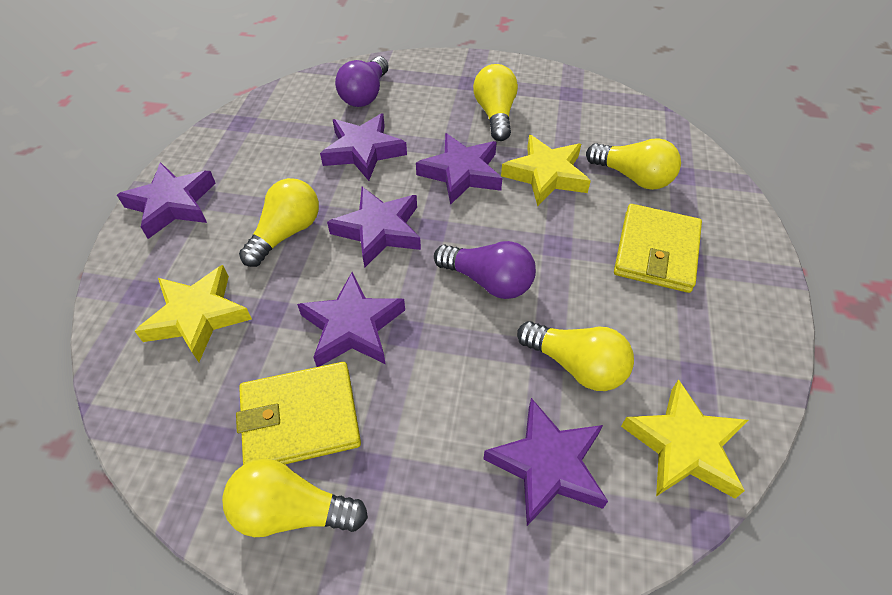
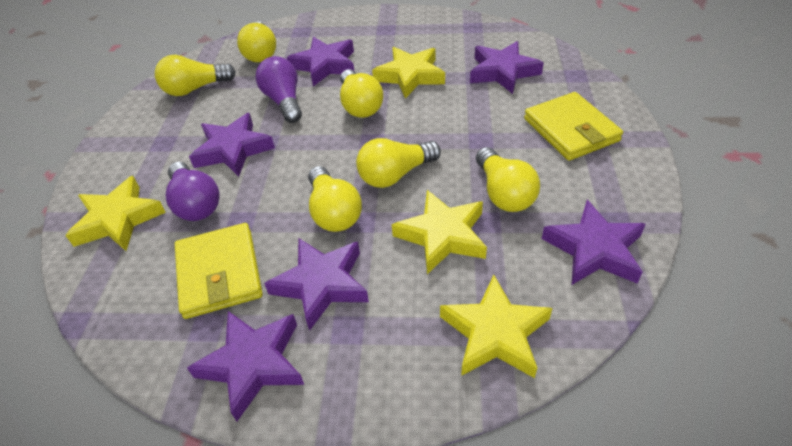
yellow light bulb: 5 -> 6
yellow star: 3 -> 4

